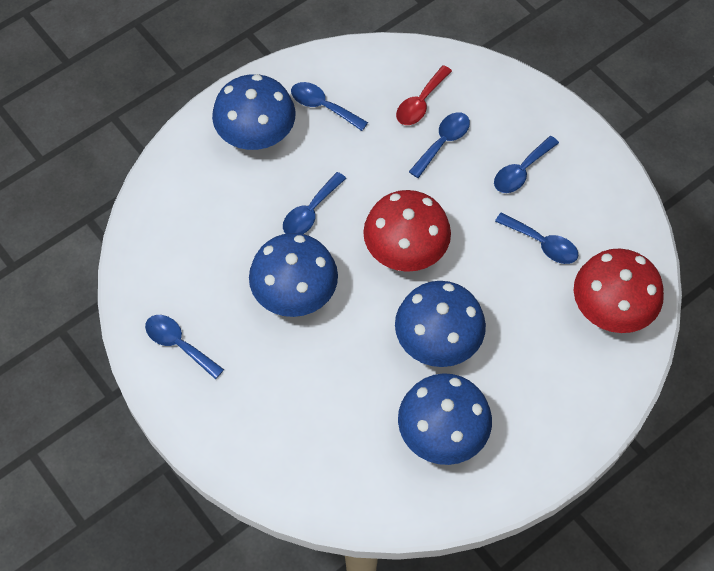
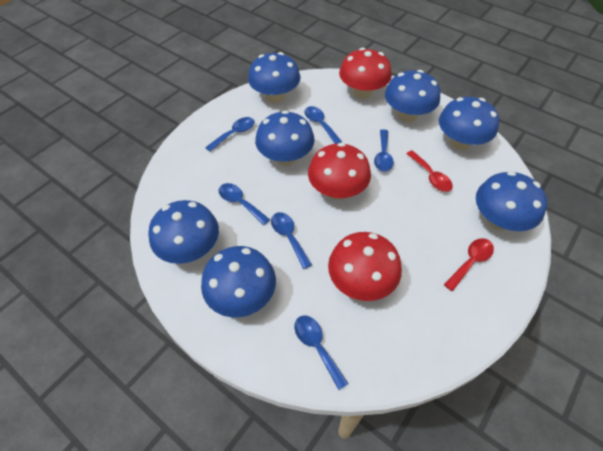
blue mushroom: 4 -> 7
red mushroom: 2 -> 3
red spoon: 1 -> 2

